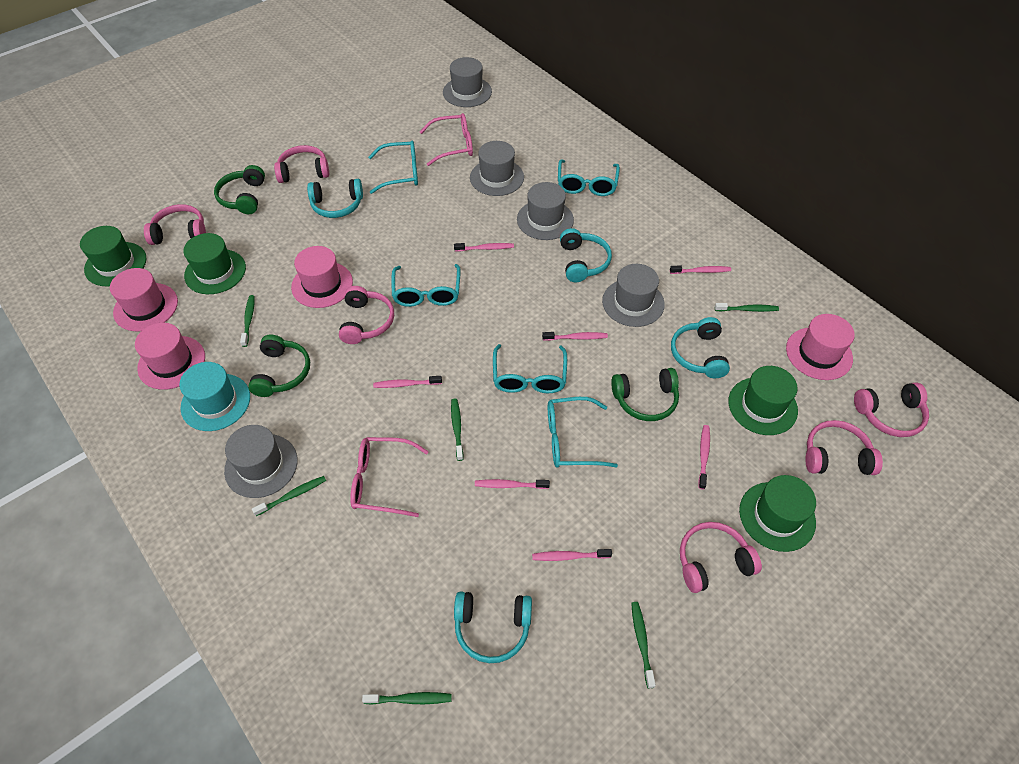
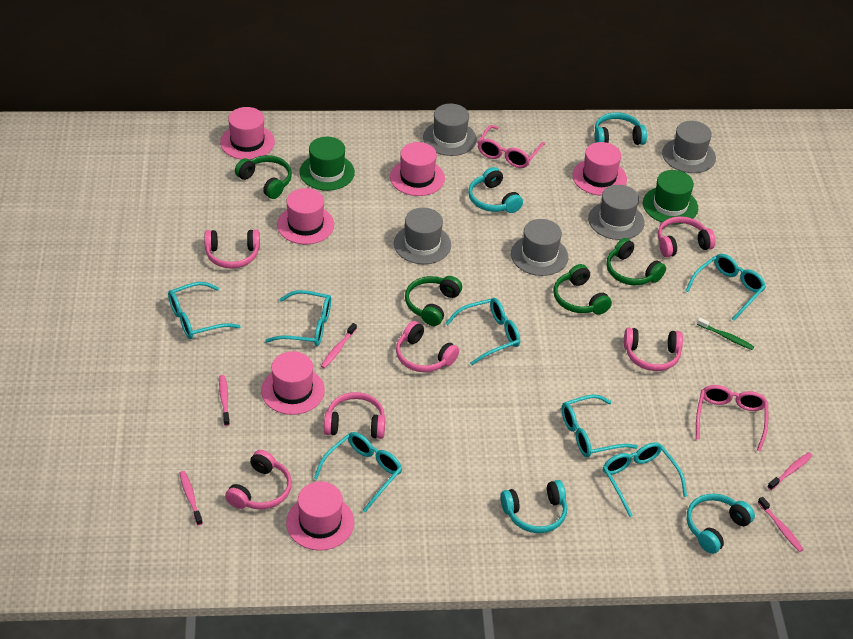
green hat: 4 -> 2
green headphones: 3 -> 4
green toothbrush: 6 -> 1
pink hat: 4 -> 6
pink toothbrush: 7 -> 5
turquoise glasses: 5 -> 7
turquoise hat: 1 -> 0

